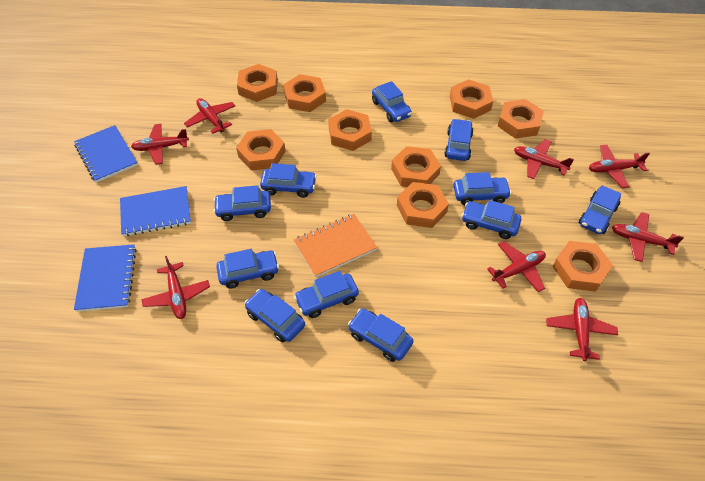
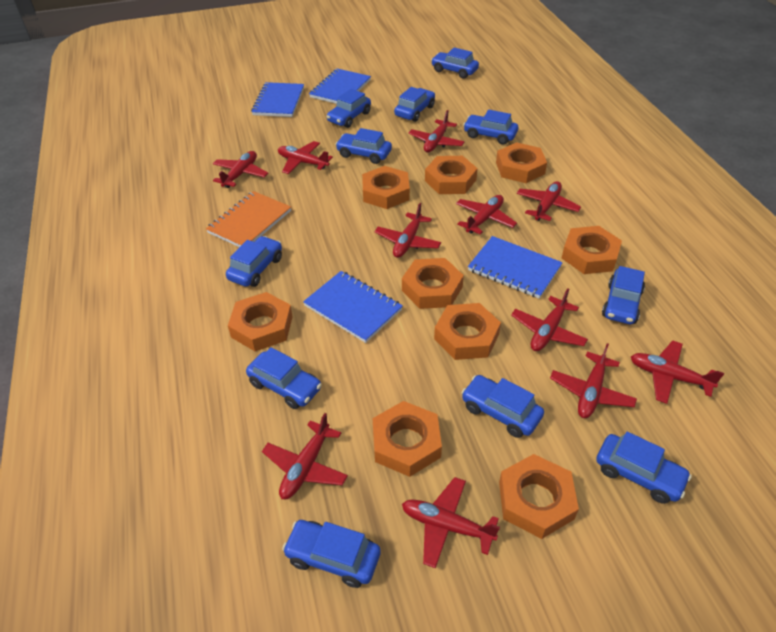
blue notebook: 3 -> 4
red plane: 8 -> 11

